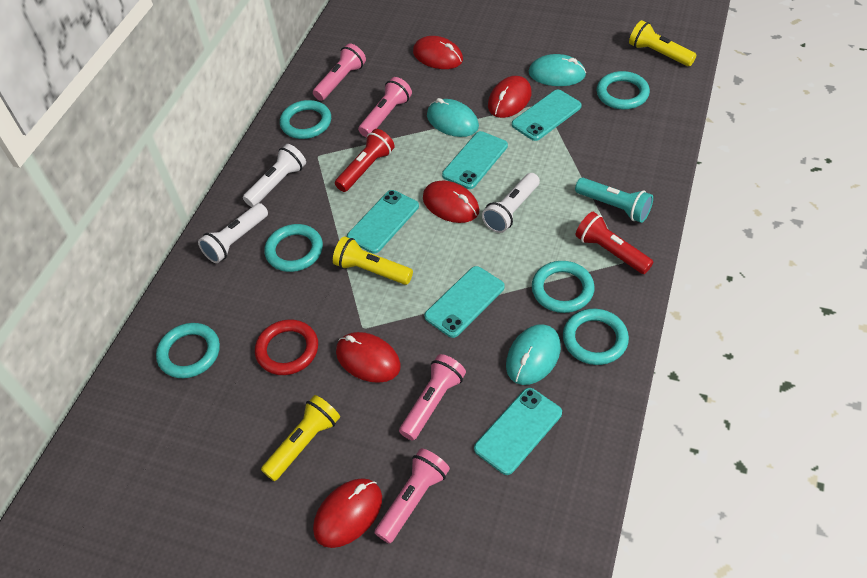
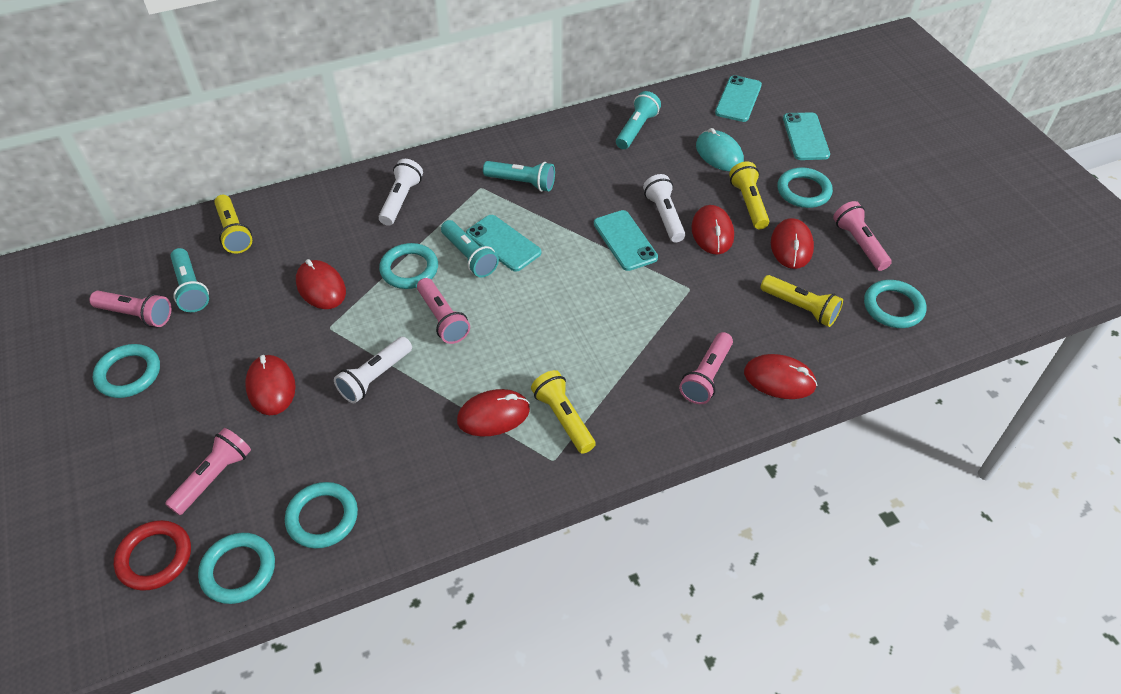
pink flashlight: 4 -> 5
red flashlight: 2 -> 0
red mouse: 5 -> 6
turquoise flashlight: 1 -> 4
turquoise mouse: 3 -> 1
turquoise phone: 5 -> 4
yellow flashlight: 3 -> 4

